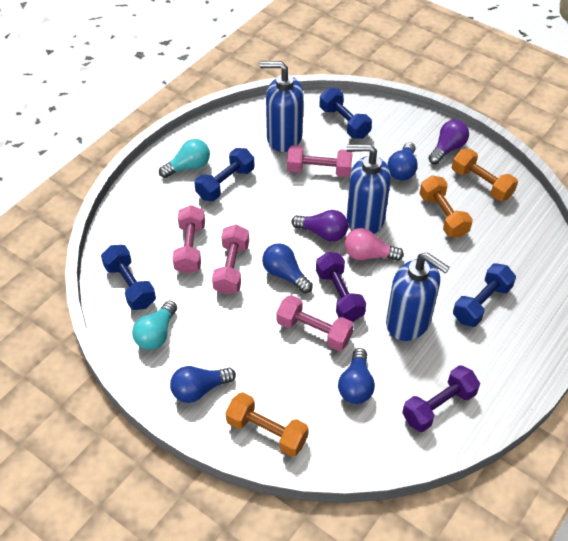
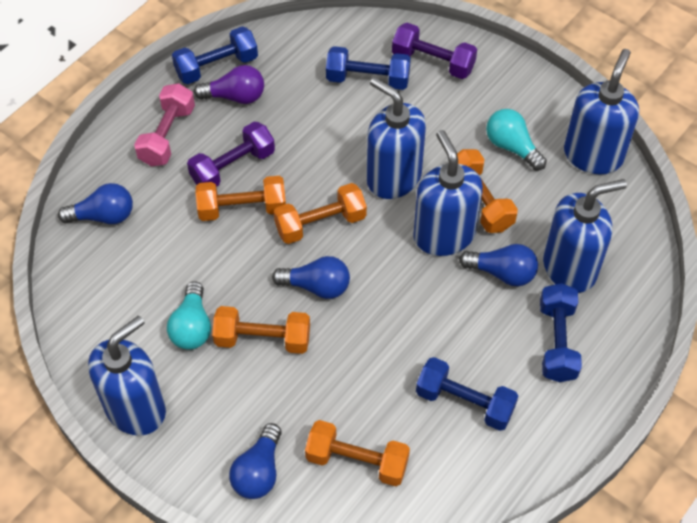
blue soap dispenser: 3 -> 5
orange dumbbell: 3 -> 5
pink dumbbell: 4 -> 1
pink light bulb: 1 -> 0
purple light bulb: 2 -> 1

